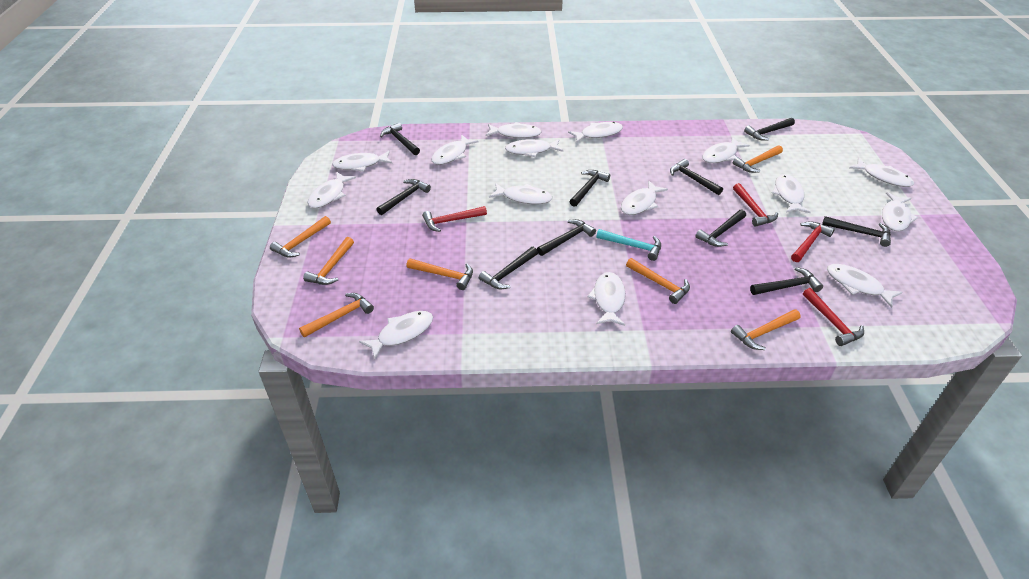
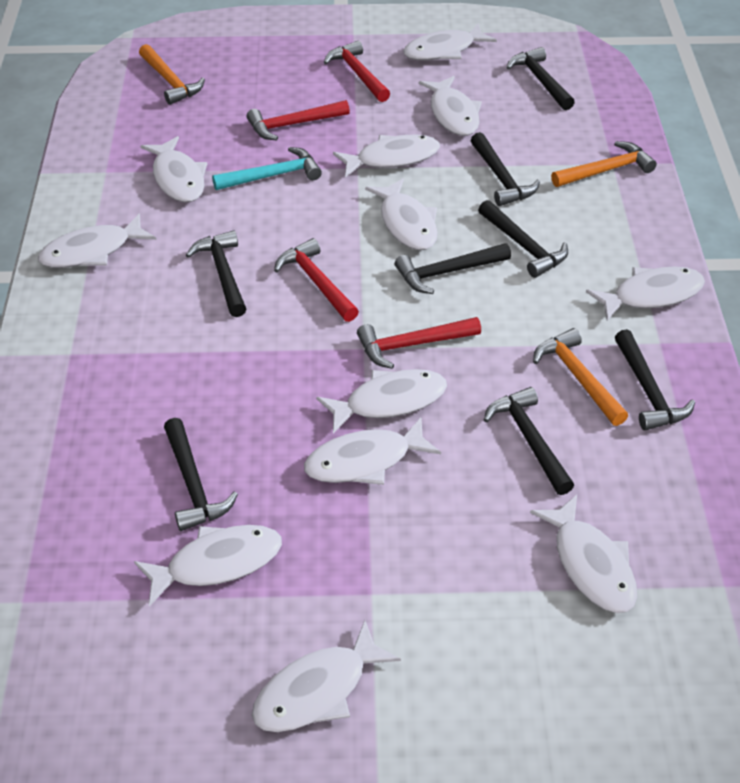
black hammer: 10 -> 8
orange hammer: 7 -> 3
white fish: 15 -> 12

